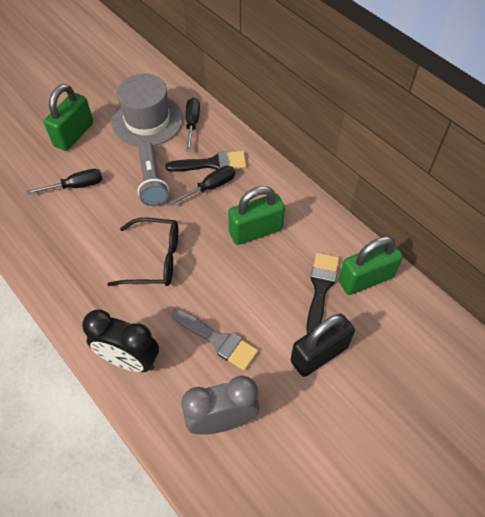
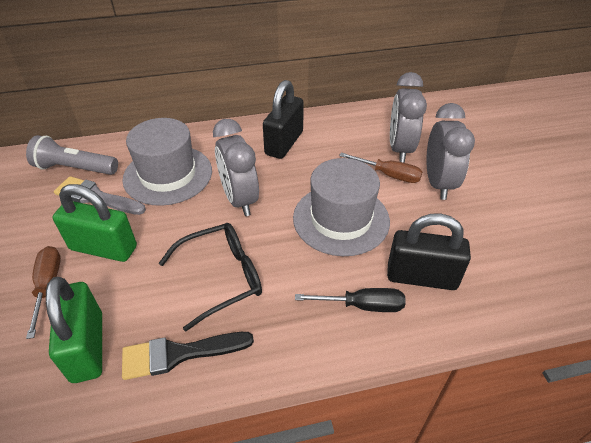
black brush: 2 -> 1
black clock: 1 -> 0
black padlock: 1 -> 2
black screwdriver: 3 -> 1
brown screwdriver: 0 -> 2
green padlock: 3 -> 2
grey clock: 1 -> 3
grey hat: 1 -> 2

